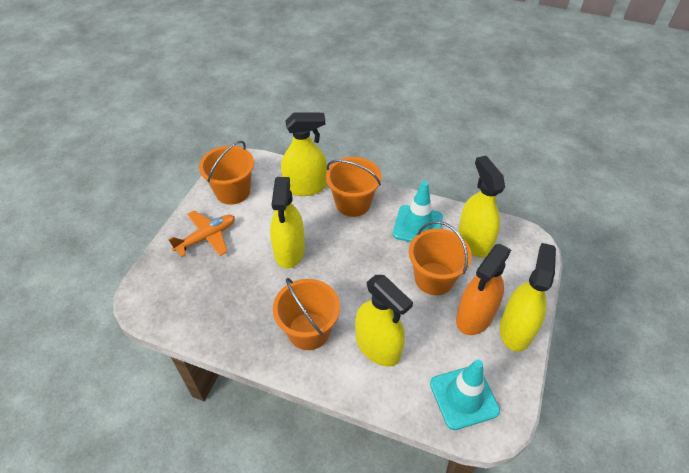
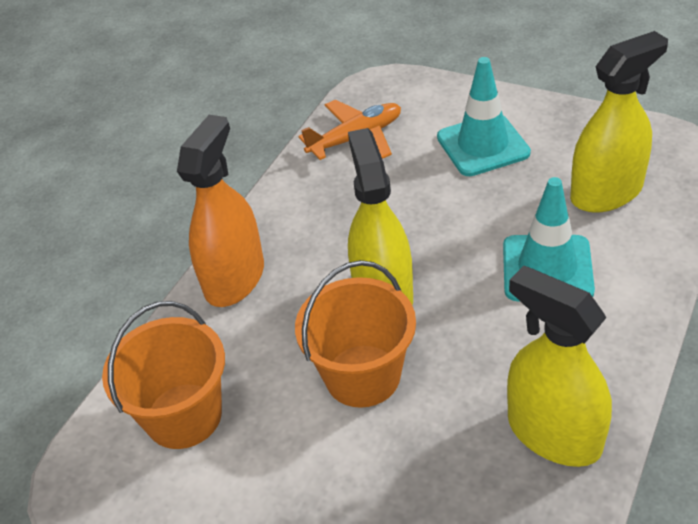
orange bucket: 4 -> 2
yellow spray bottle: 5 -> 3

